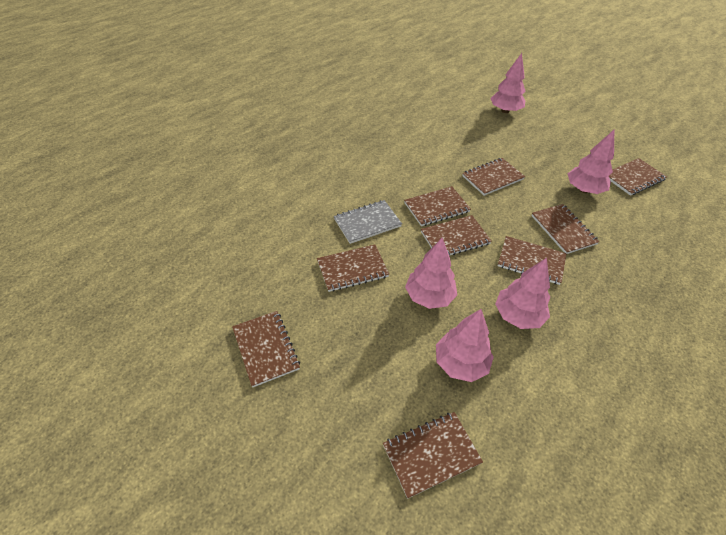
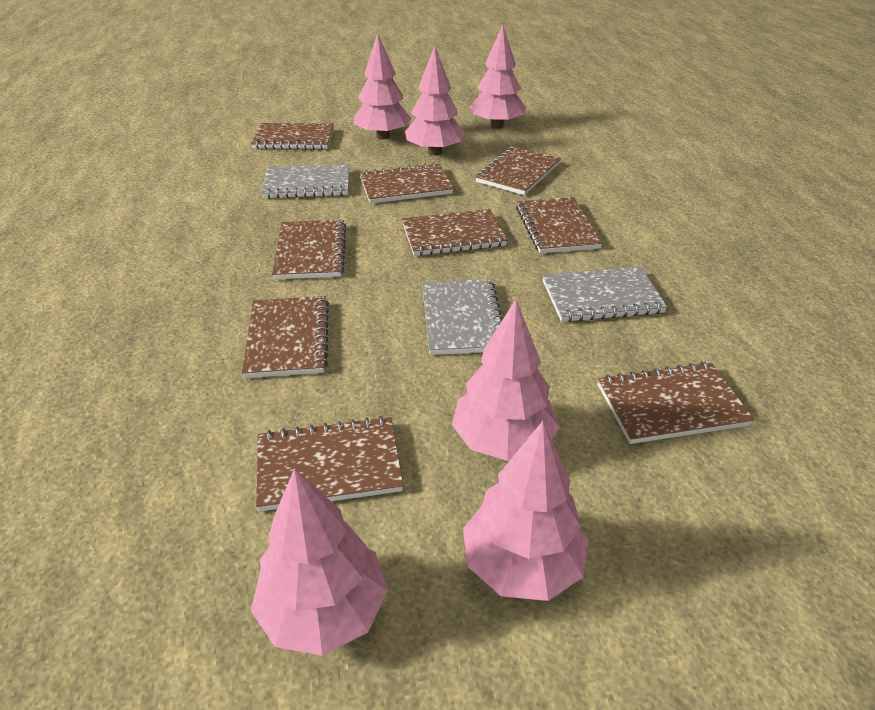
grey notebook: 1 -> 3
pink tree: 5 -> 6

